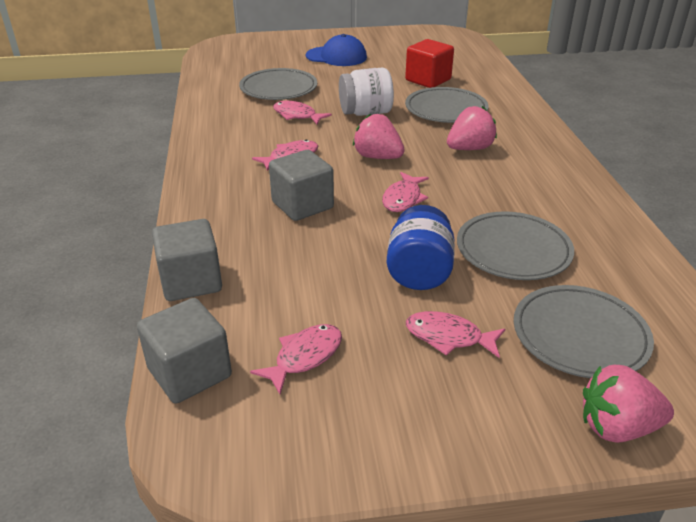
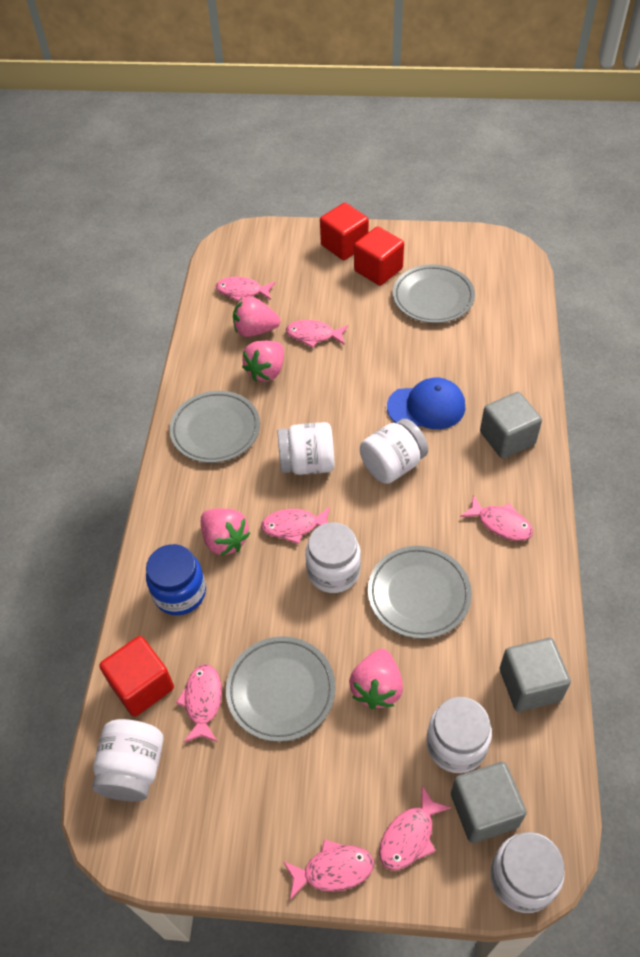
pink fish: 5 -> 7
pink strawberry: 3 -> 4
red cube: 1 -> 3
white jar: 1 -> 6

